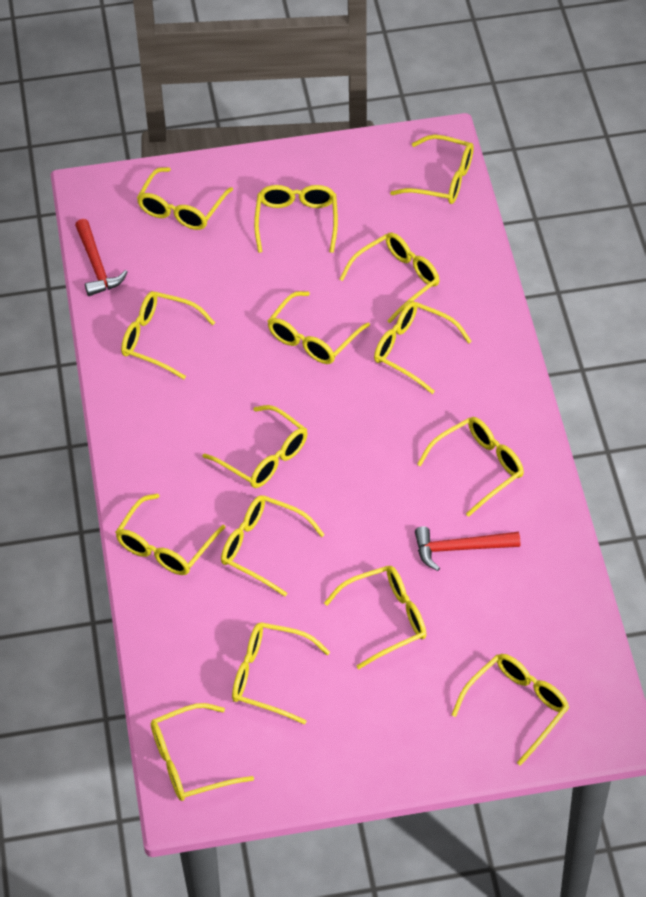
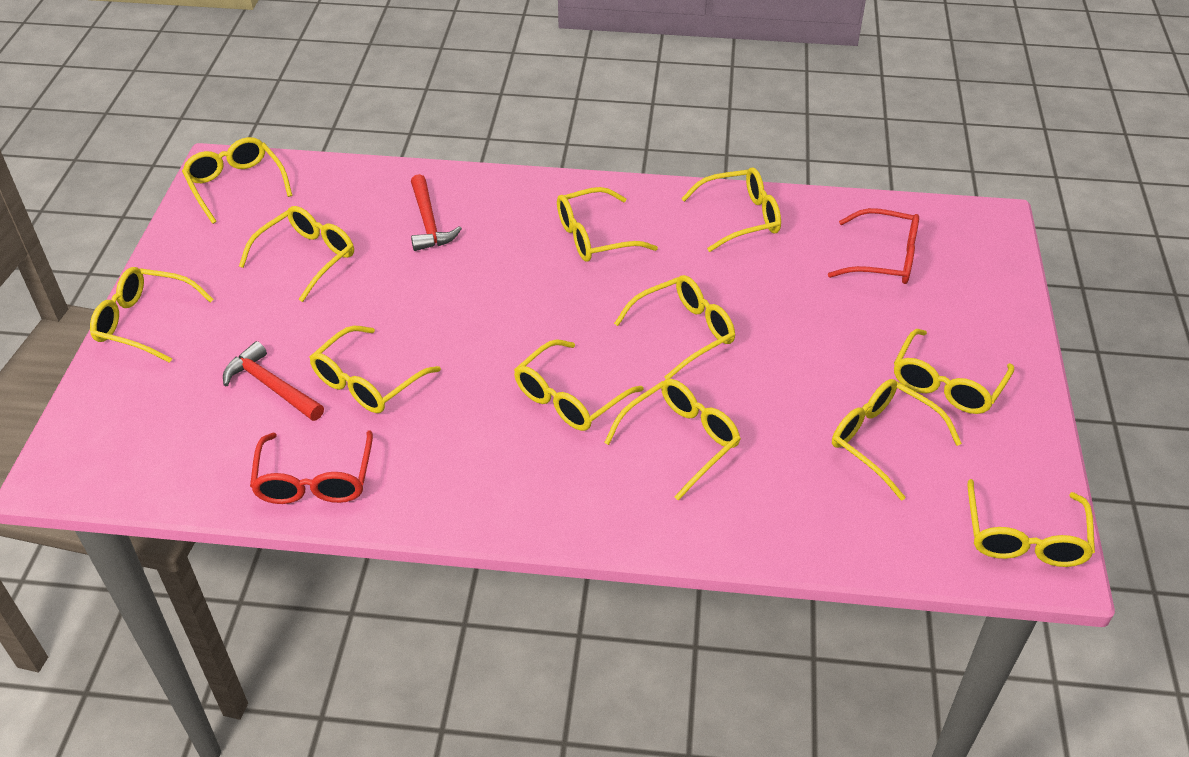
red glasses: 0 -> 2
yellow glasses: 15 -> 12

